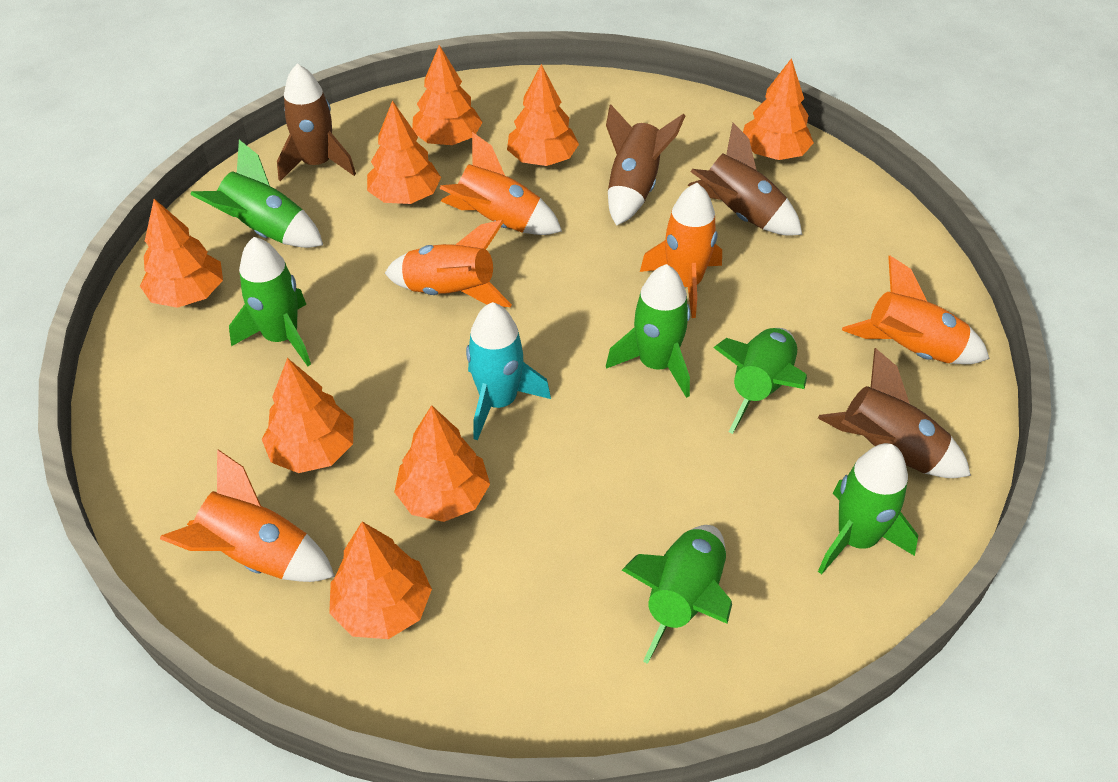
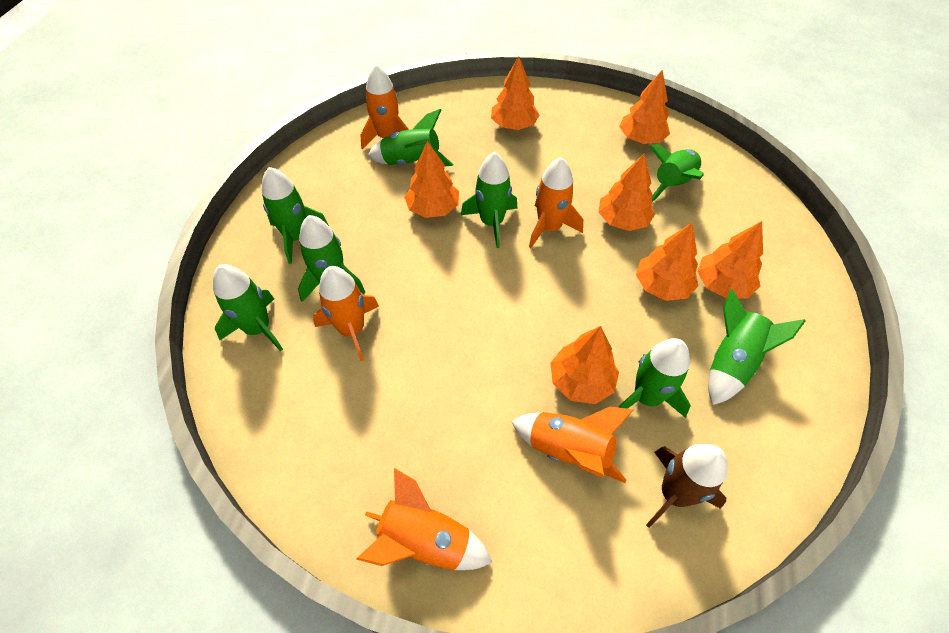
brown rocket: 4 -> 1
green rocket: 6 -> 8
orange tree: 8 -> 7
turquoise rocket: 1 -> 0

